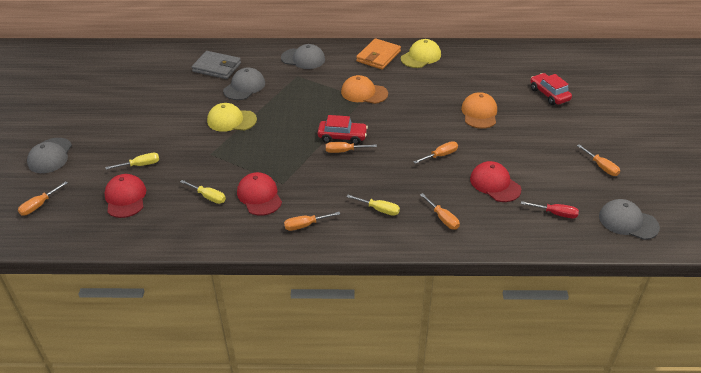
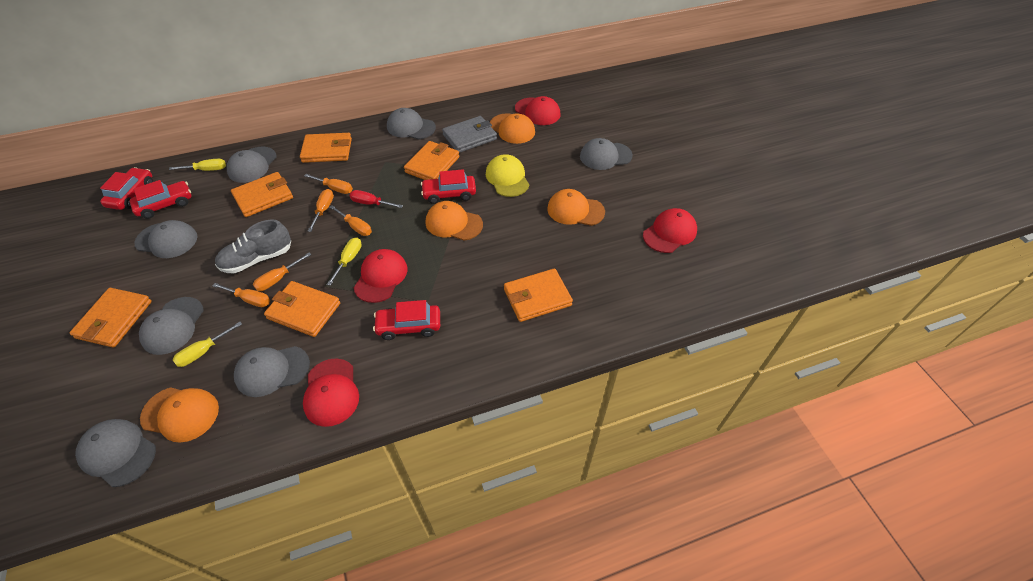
grey cap: 4 -> 7
grey shoe: 0 -> 1
orange cap: 2 -> 4
orange screwdriver: 6 -> 5
orange wallet: 1 -> 6
red cap: 3 -> 4
red car: 2 -> 4
yellow cap: 2 -> 1

